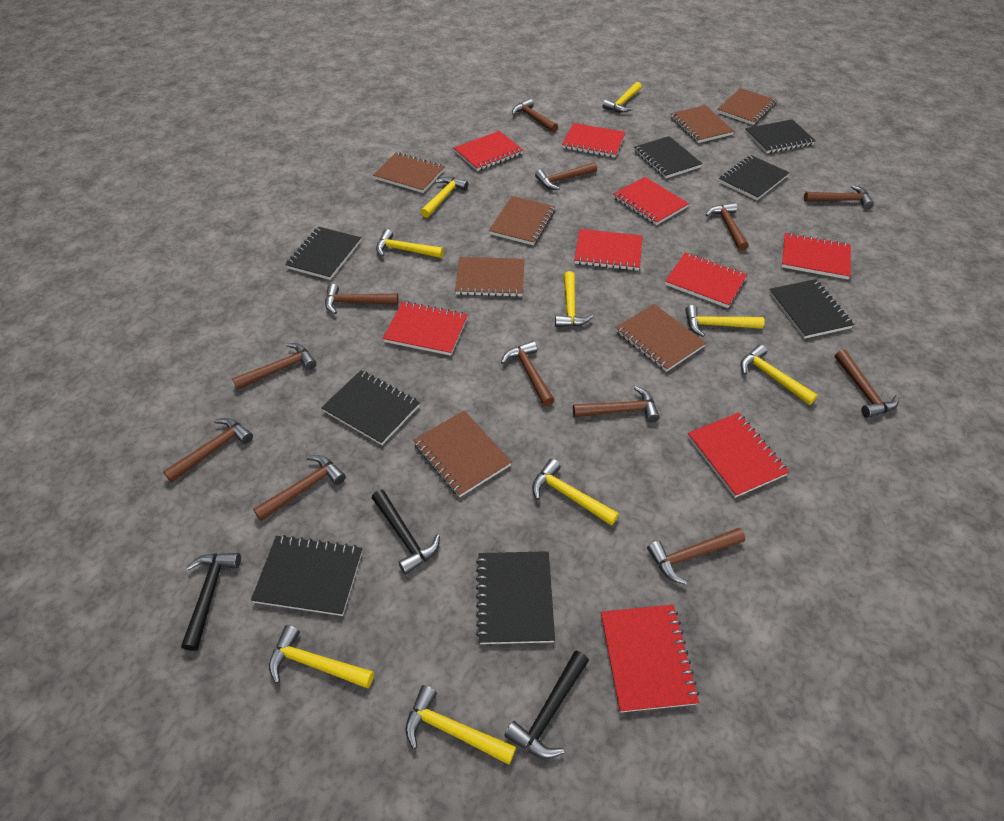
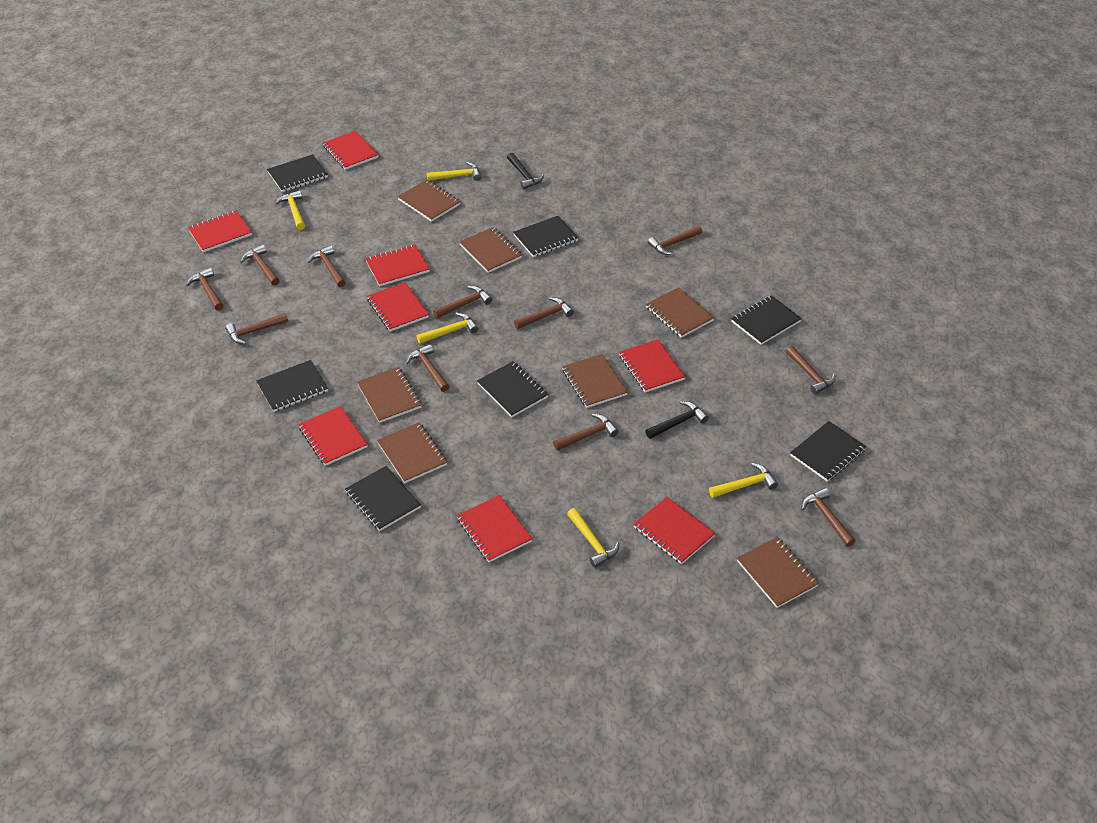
black hammer: 3 -> 2
black notebook: 8 -> 7
brown hammer: 12 -> 11
red notebook: 9 -> 8
yellow hammer: 9 -> 5

